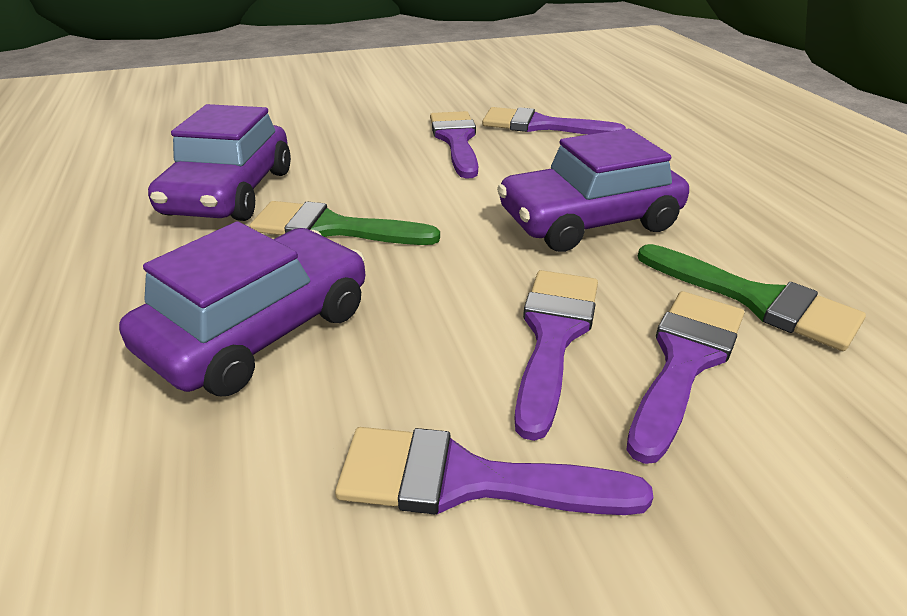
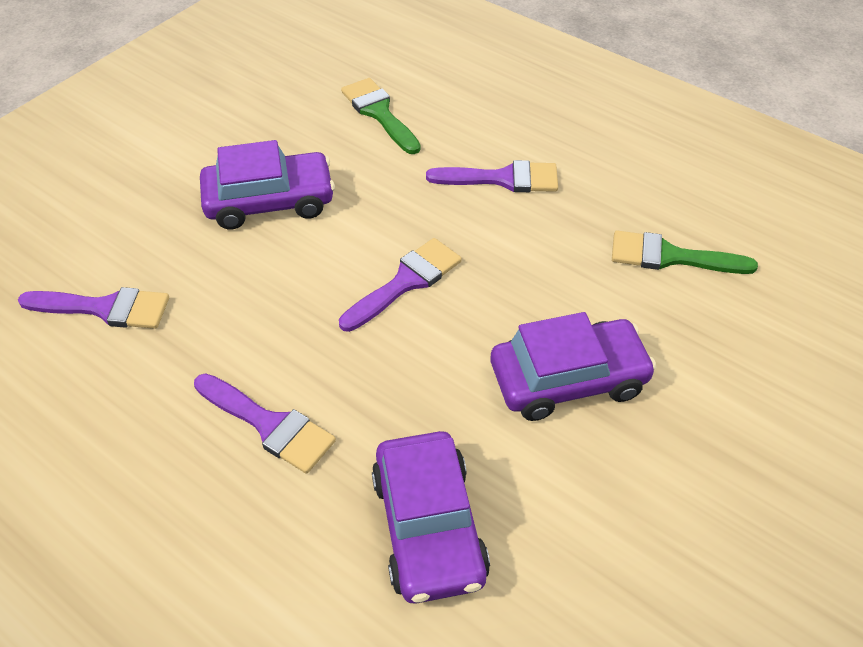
purple brush: 5 -> 4

